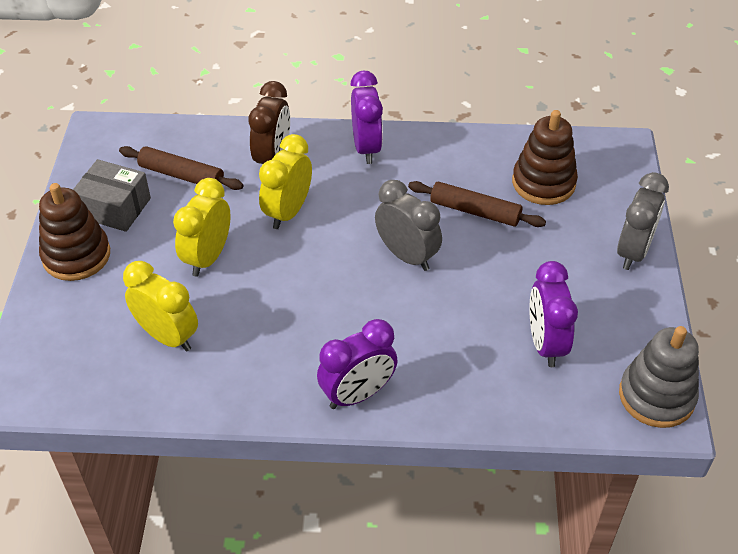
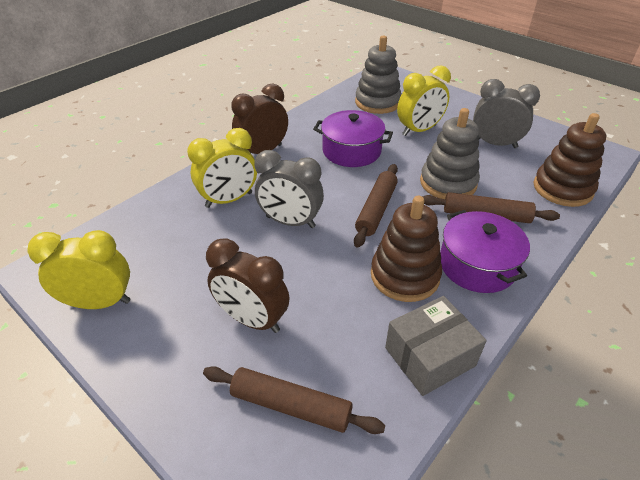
brown clock: 1 -> 2
brown rolling pin: 2 -> 3
grey stacking toy: 1 -> 2
purple clock: 3 -> 0
purple pot: 0 -> 2

